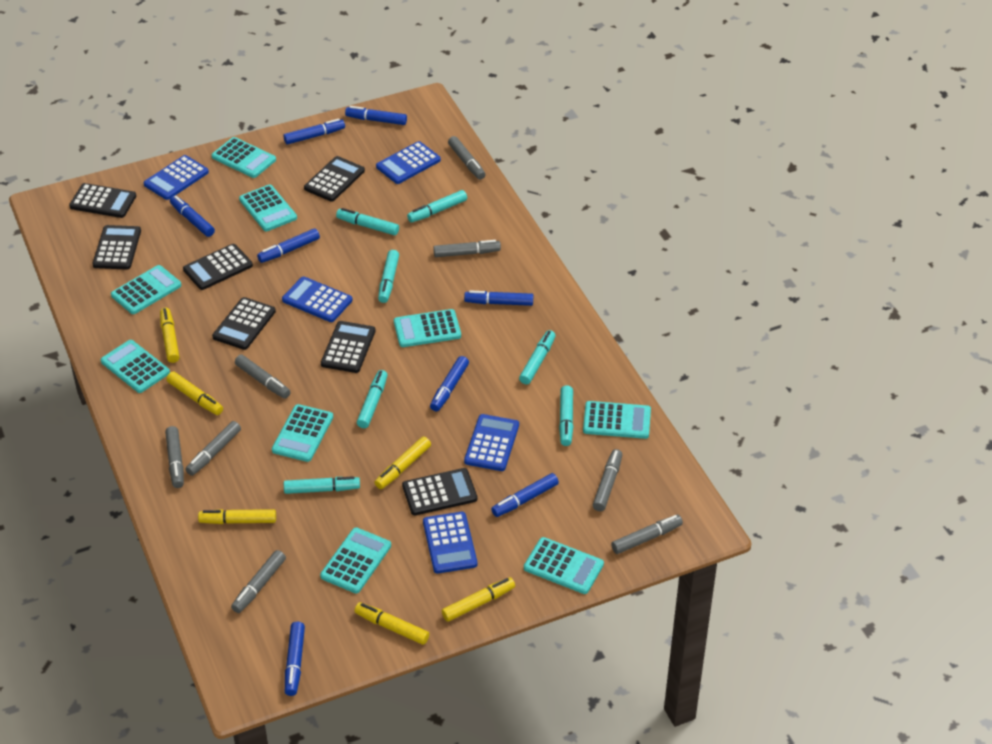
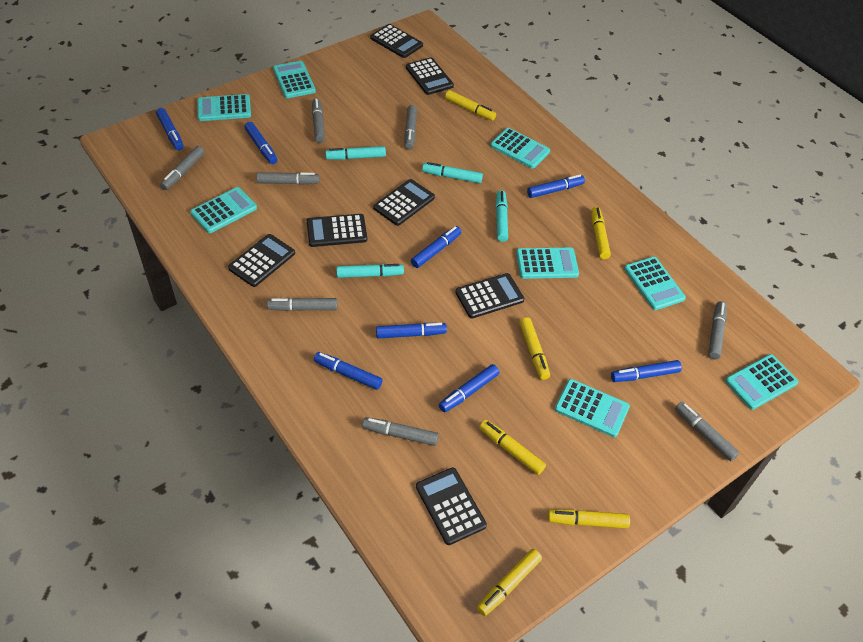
blue calculator: 5 -> 0
turquoise calculator: 9 -> 8
turquoise marker: 7 -> 4

